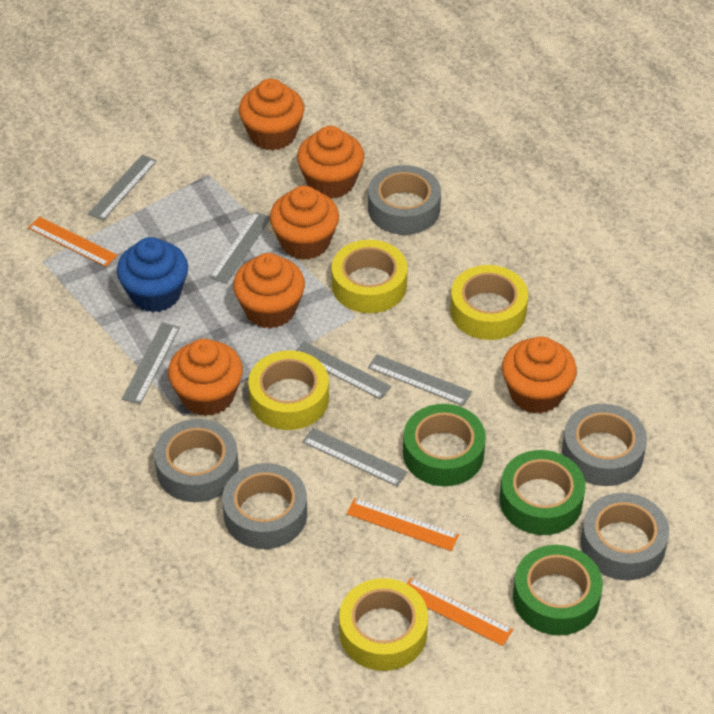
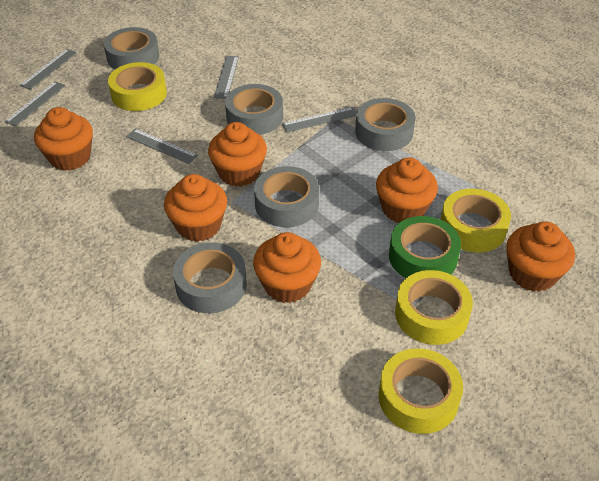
blue cupcake: 1 -> 0
green tape: 3 -> 1
grey ruler: 6 -> 5
orange ruler: 3 -> 0

